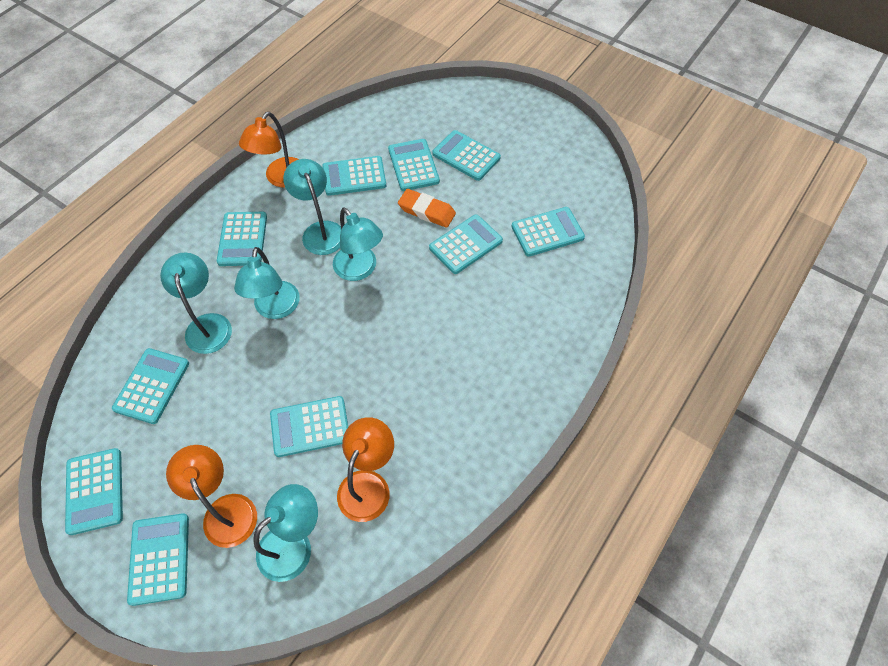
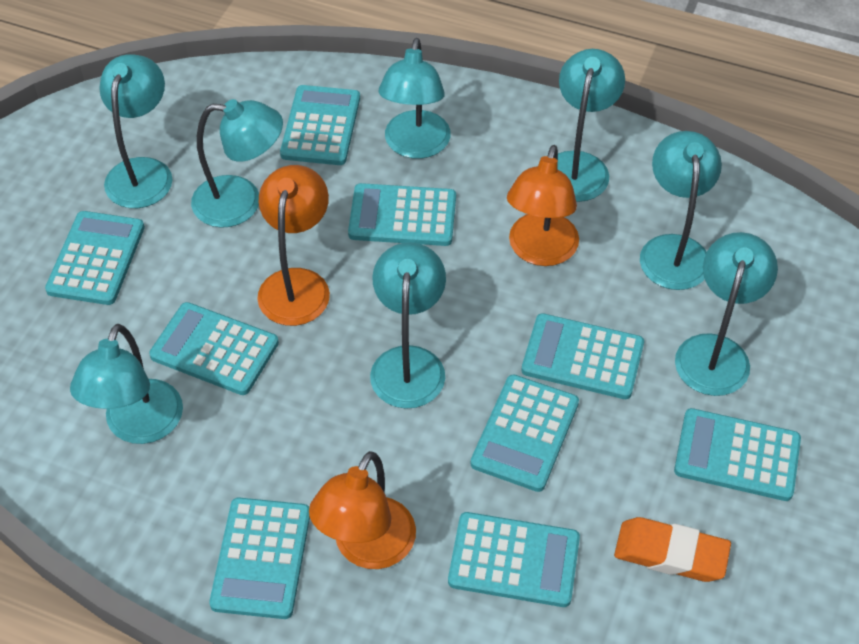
turquoise calculator: 10 -> 9
turquoise lamp: 5 -> 8

